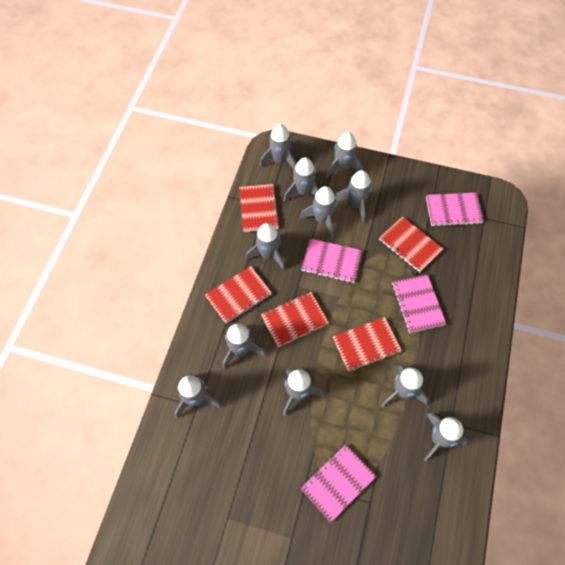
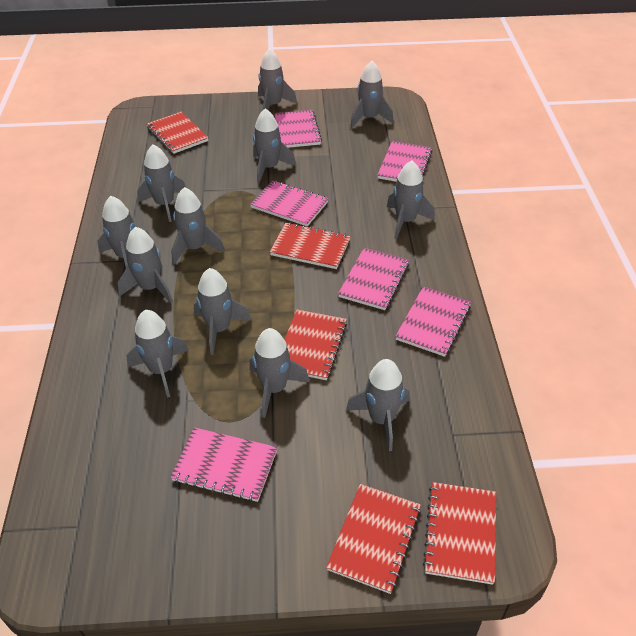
grey rocket: 11 -> 12
pink notebook: 4 -> 6

